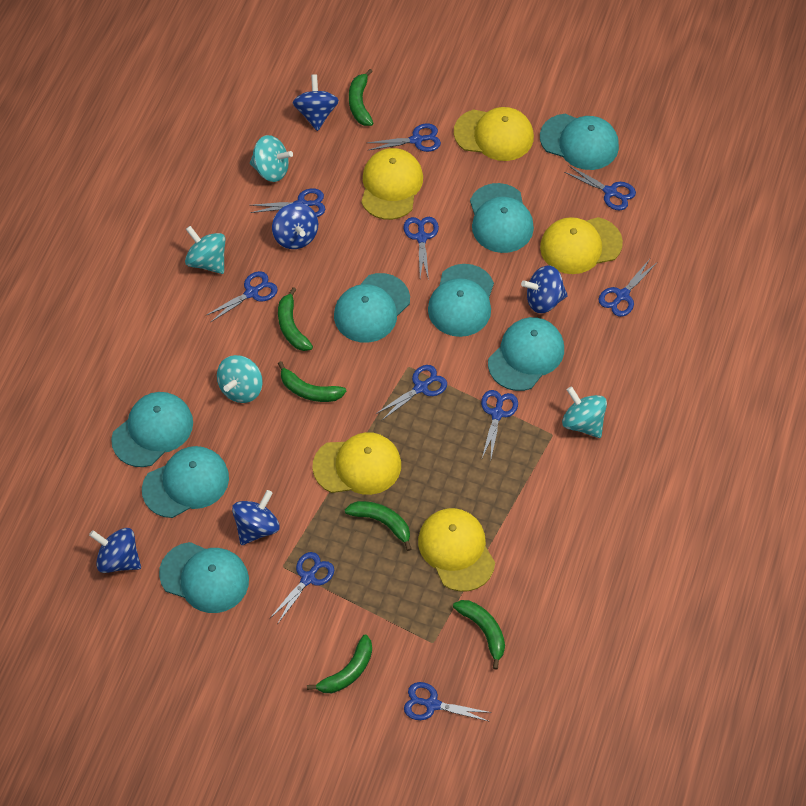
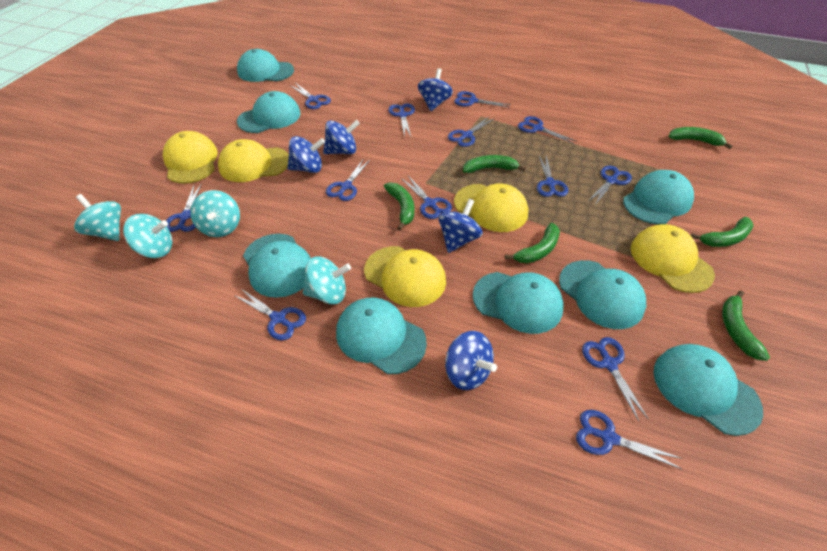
blue scissors: 10 -> 13

